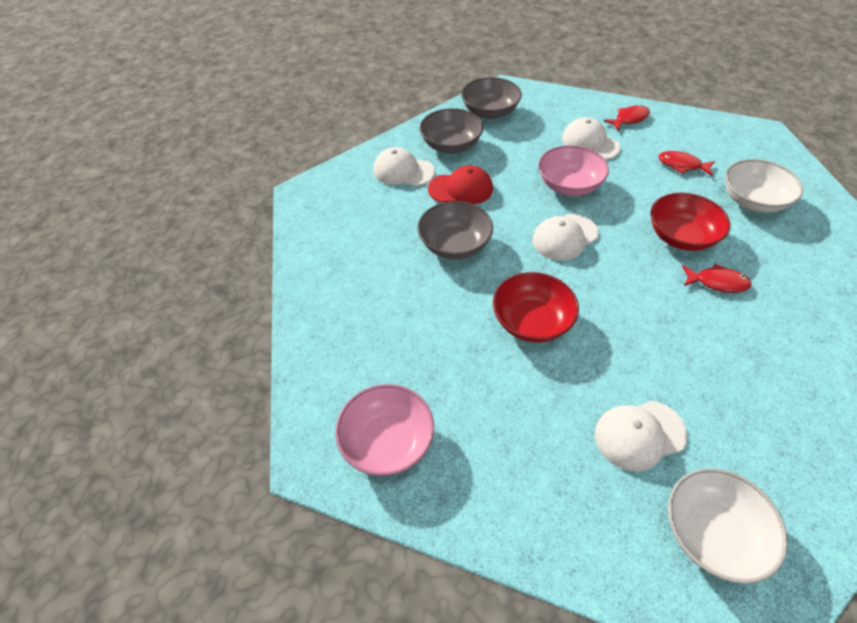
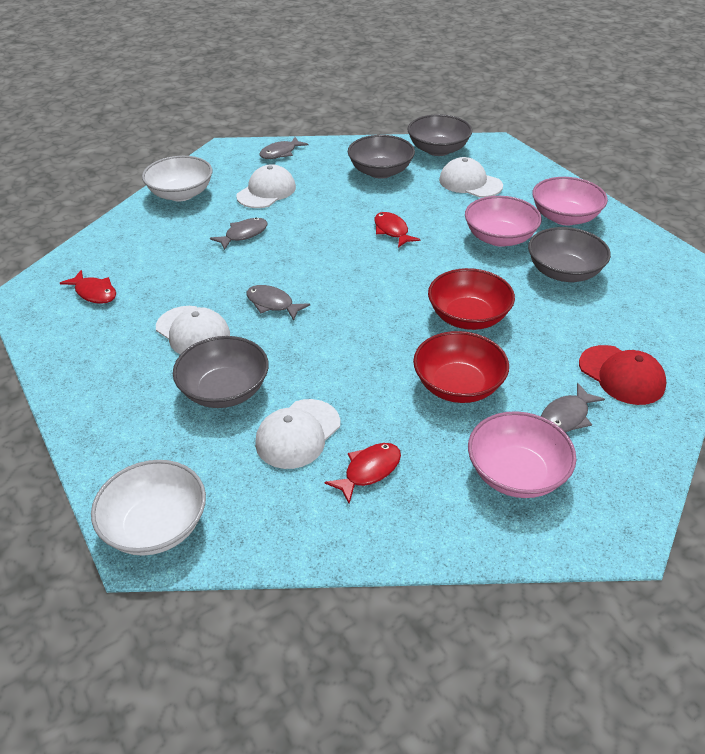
grey bowl: 3 -> 4
grey fish: 0 -> 4
pink bowl: 2 -> 3

